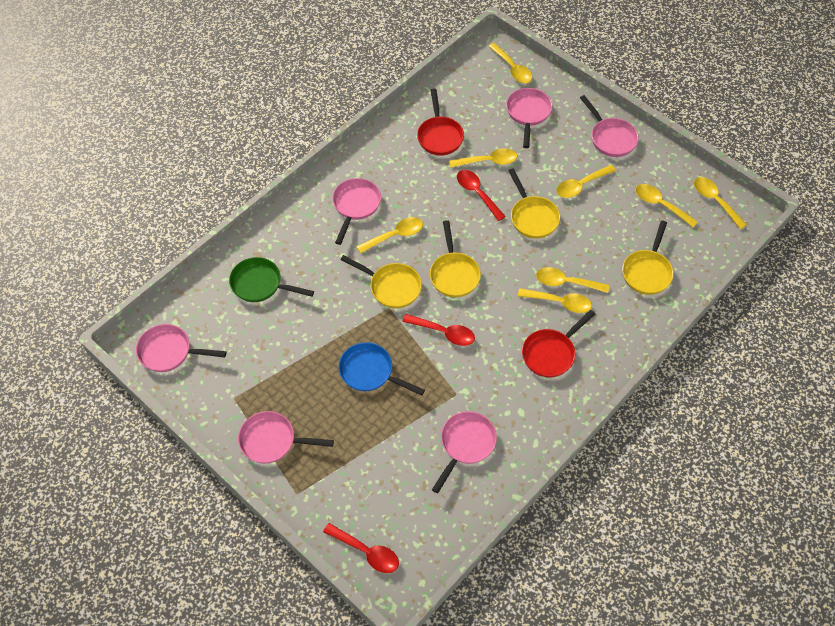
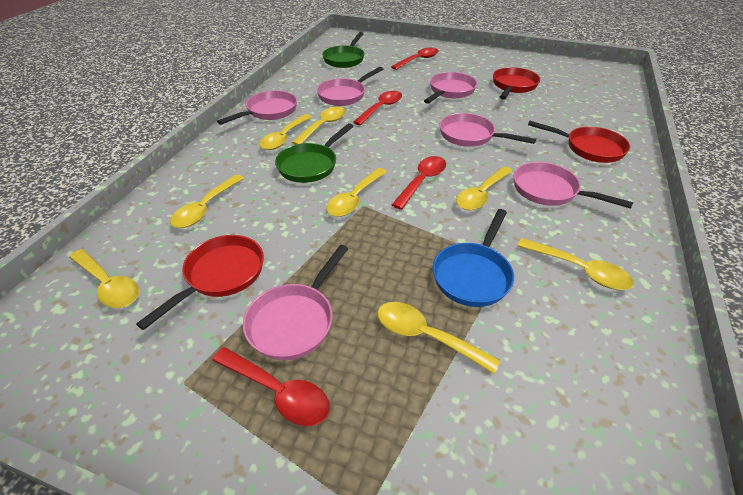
green pan: 1 -> 2
red pan: 2 -> 3
red spoon: 3 -> 4
yellow pan: 4 -> 0

